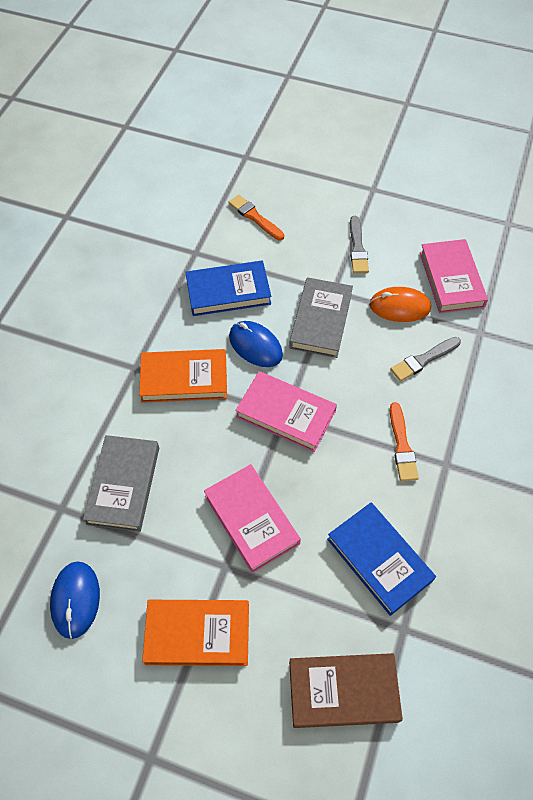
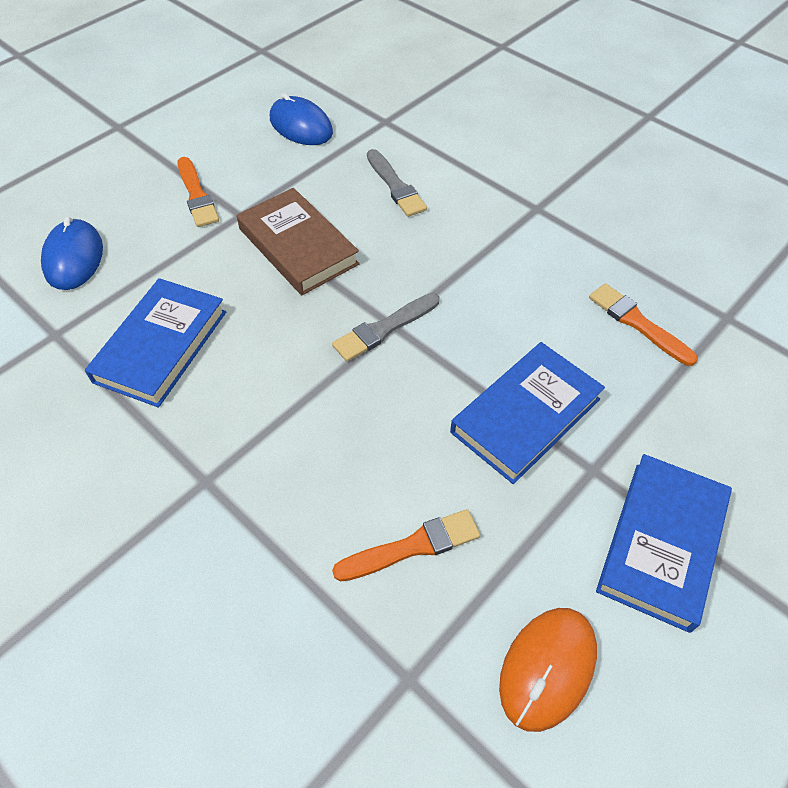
blue book: 2 -> 3
grey book: 2 -> 0
orange book: 2 -> 0
orange brush: 2 -> 3
pink book: 3 -> 0

